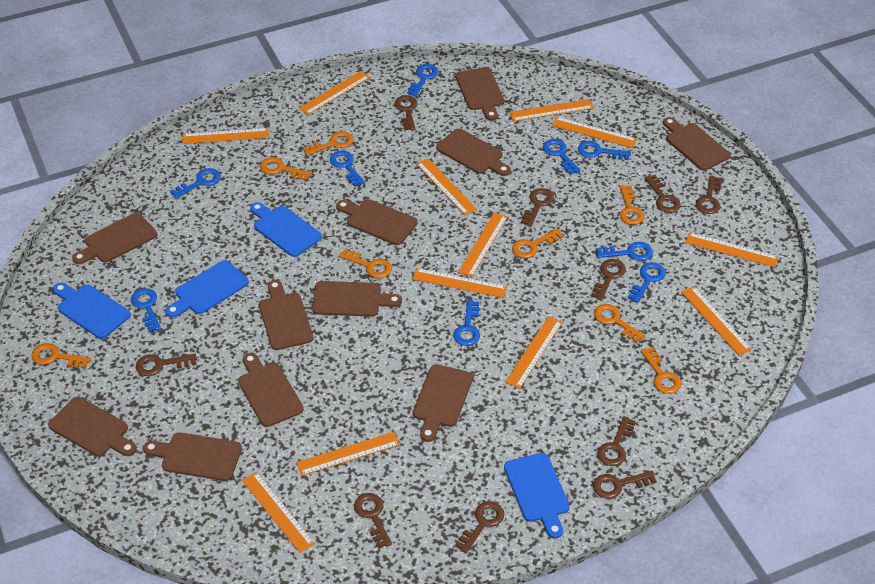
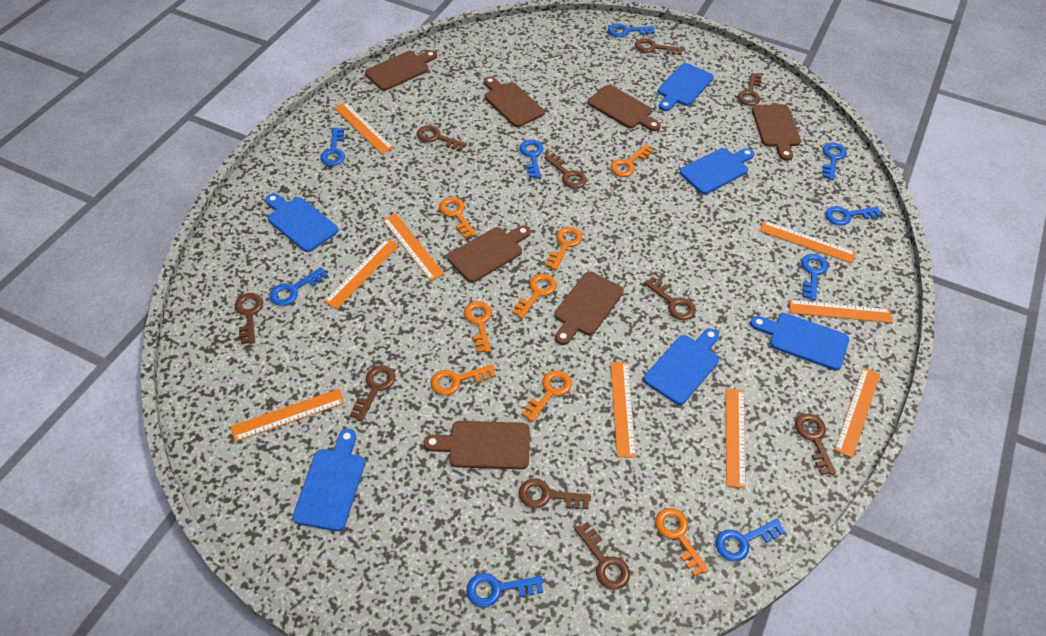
blue cutting board: 4 -> 6
brown cutting board: 11 -> 7
orange ruler: 12 -> 9

